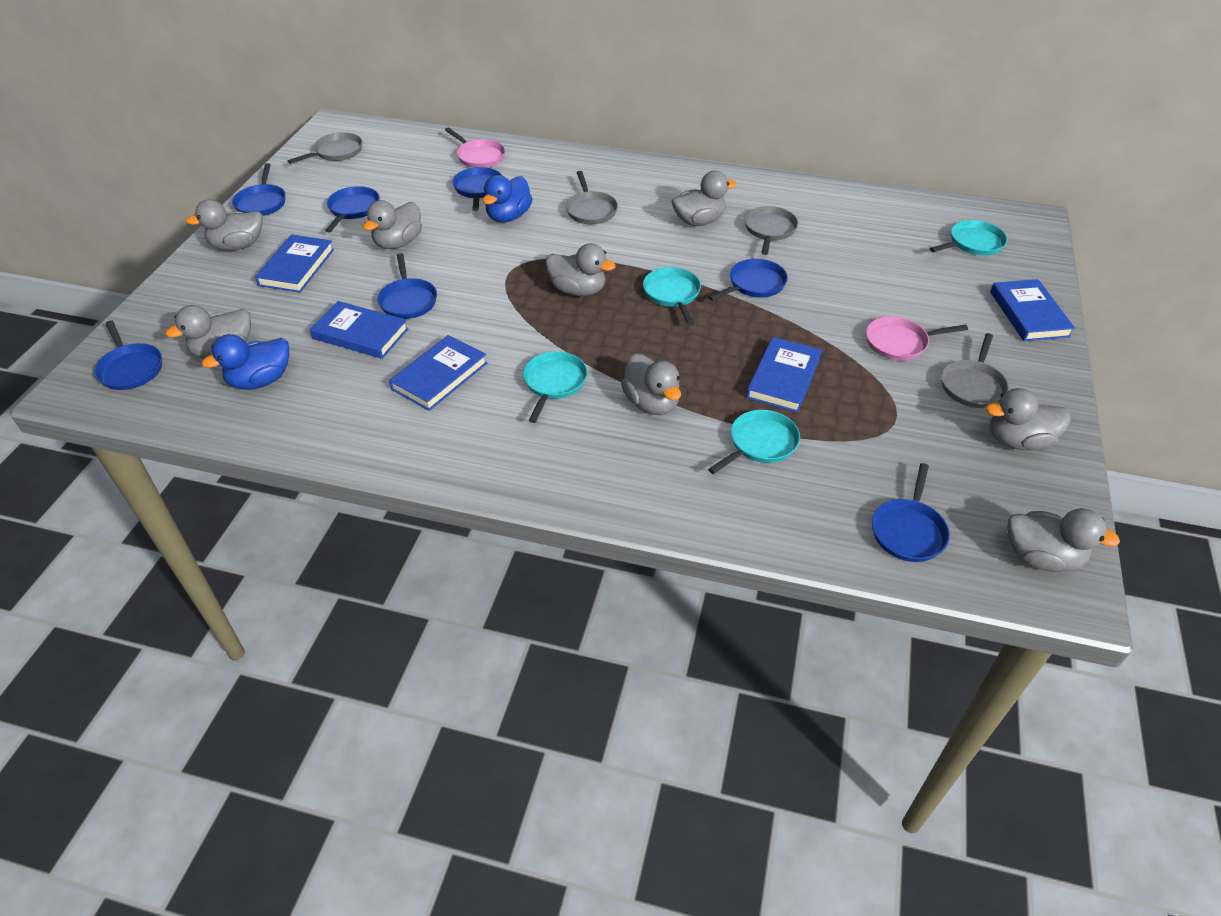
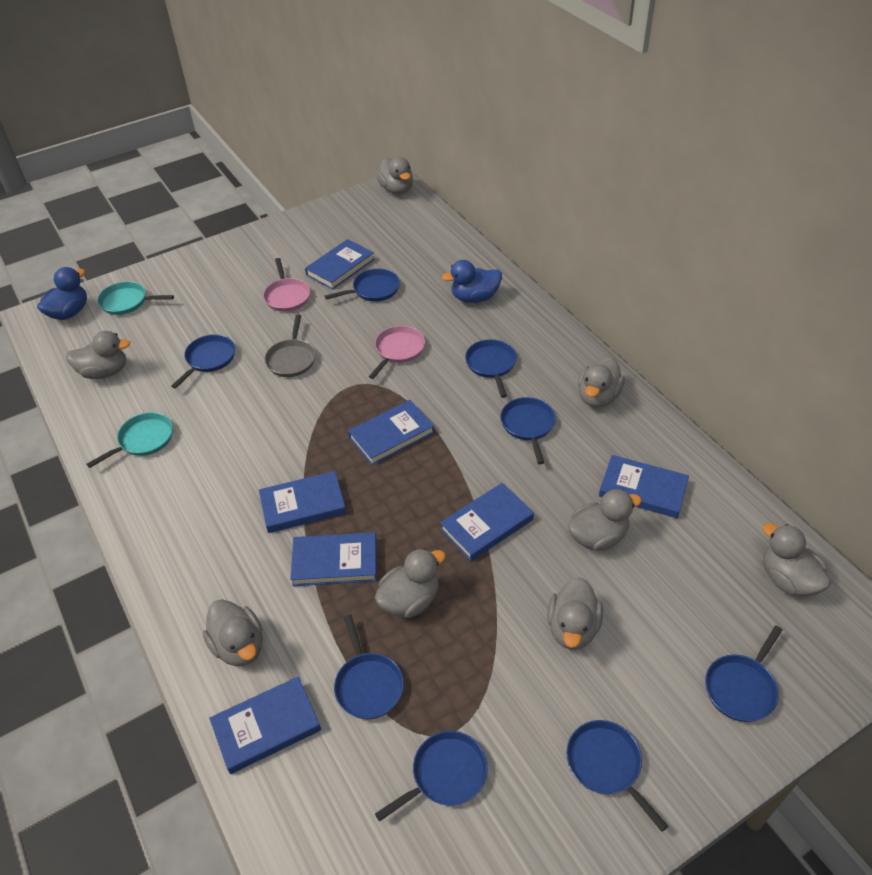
blue book: 5 -> 7
blue pan: 7 -> 8
grey pan: 4 -> 1
turquoise pan: 4 -> 2

